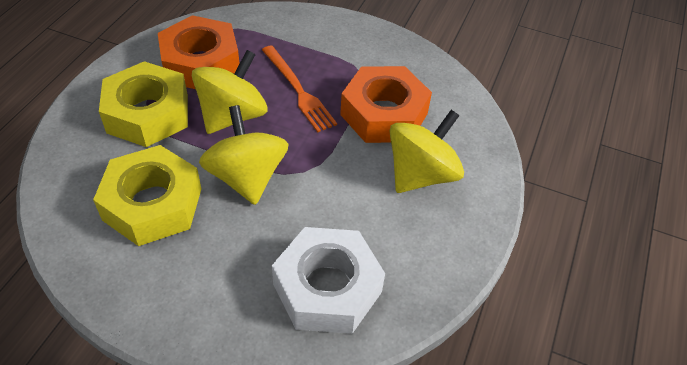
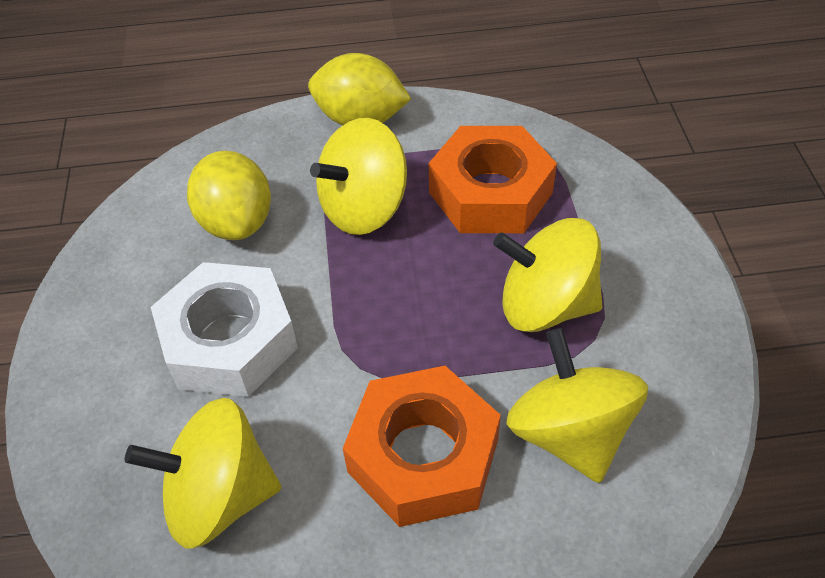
orange fork: 1 -> 0
yellow lemon: 0 -> 2
yellow nut: 2 -> 0
yellow spinning top: 3 -> 4

